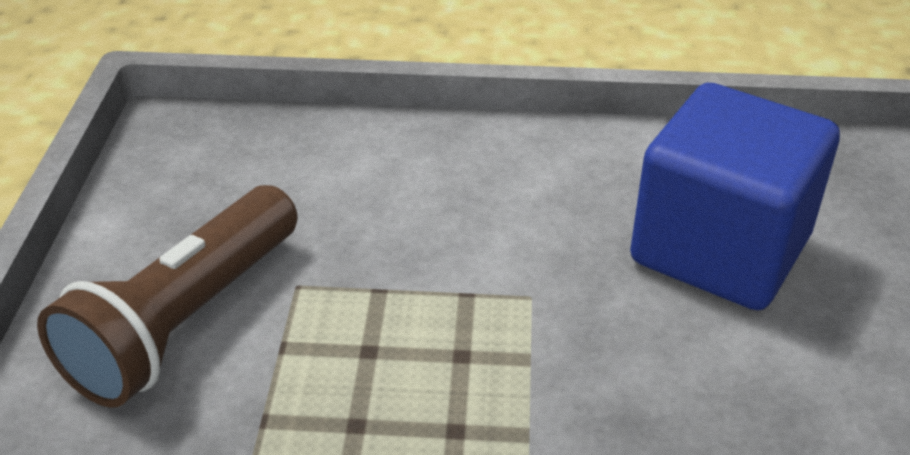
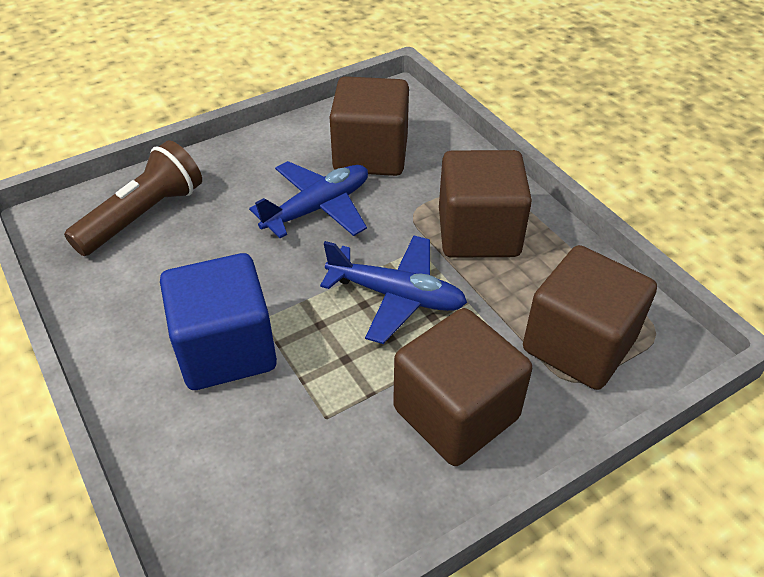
blue plane: 0 -> 2
brown cube: 0 -> 4

